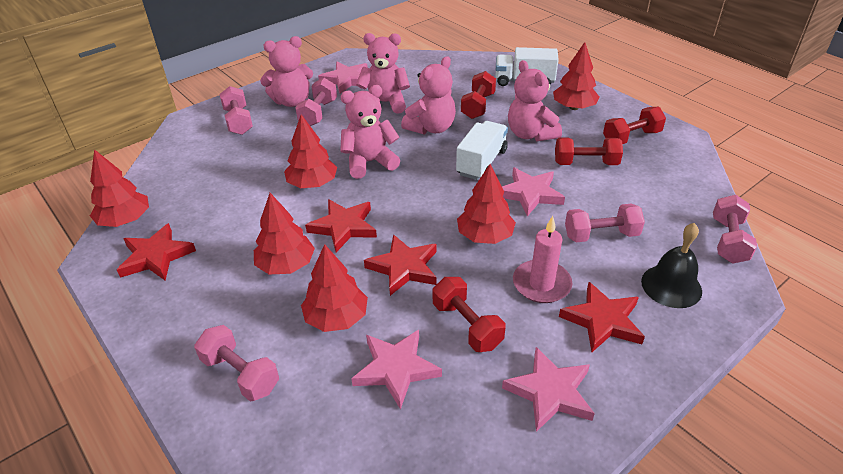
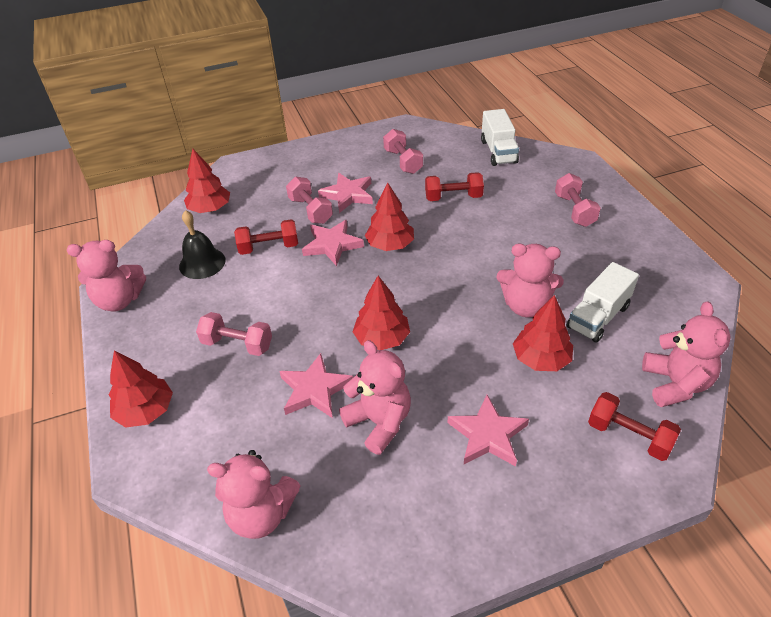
pink candle: 1 -> 0
pink dumbbell: 5 -> 4
red dumbbell: 4 -> 3
red star: 4 -> 0
red tree: 6 -> 5

